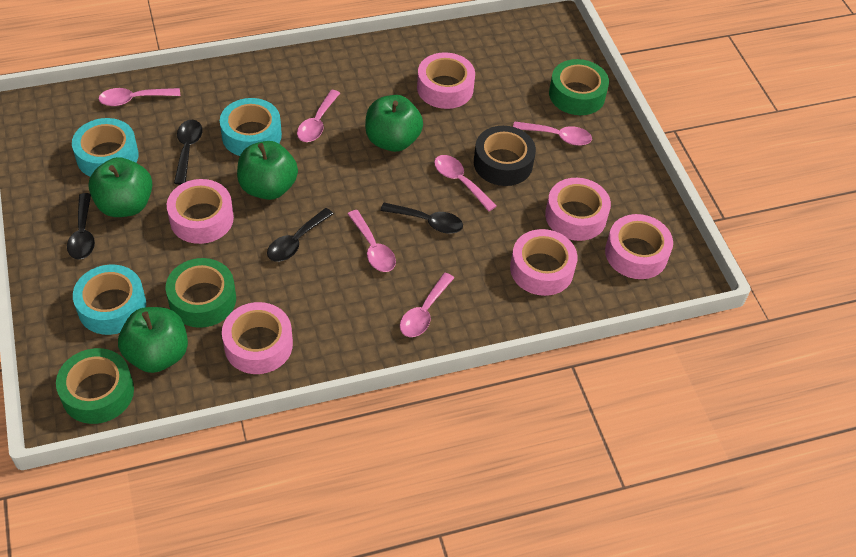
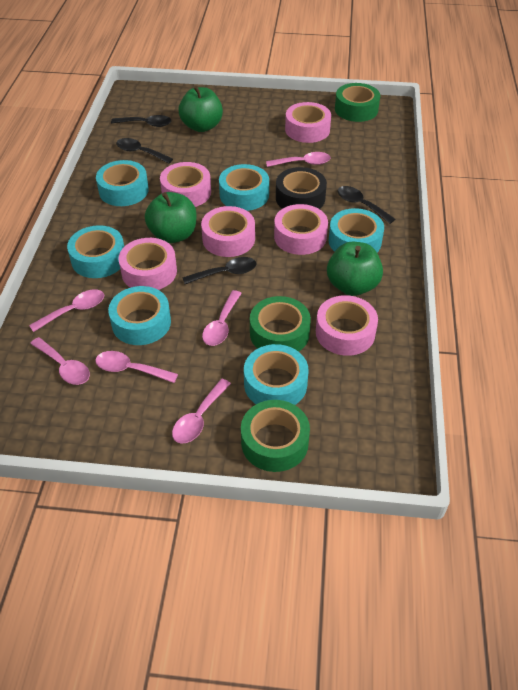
green apple: 4 -> 3
turquoise tape: 3 -> 6

